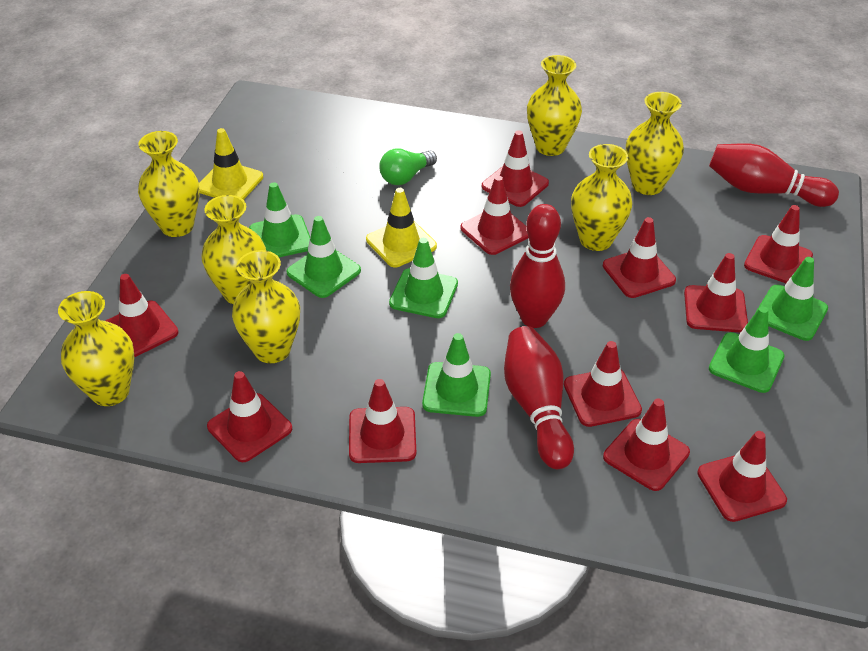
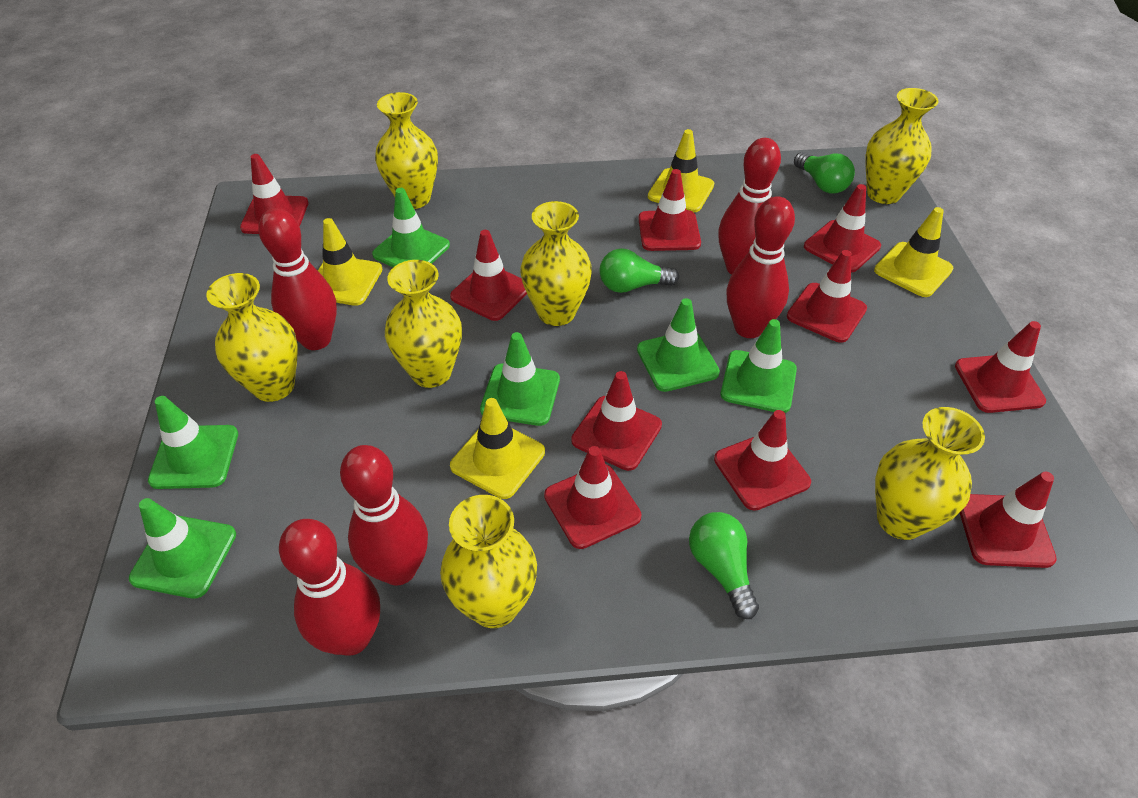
green light bulb: 1 -> 3
red bowling pin: 3 -> 5
red traffic cone: 11 -> 10
yellow traffic cone: 2 -> 4

